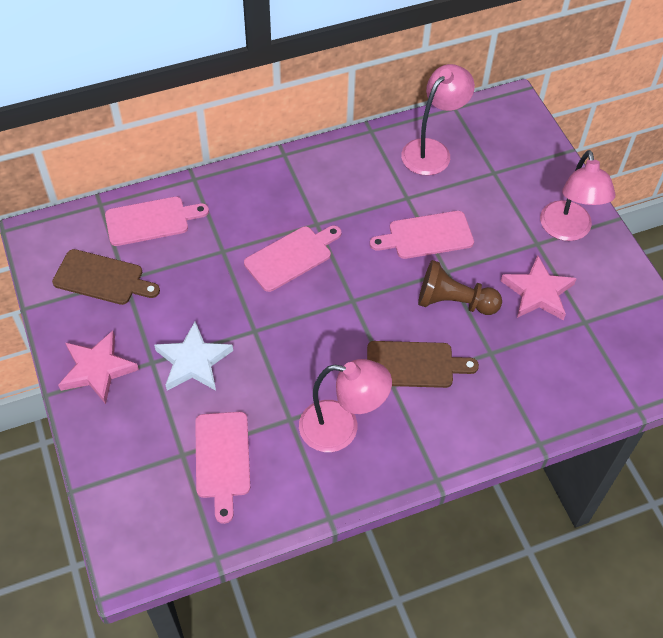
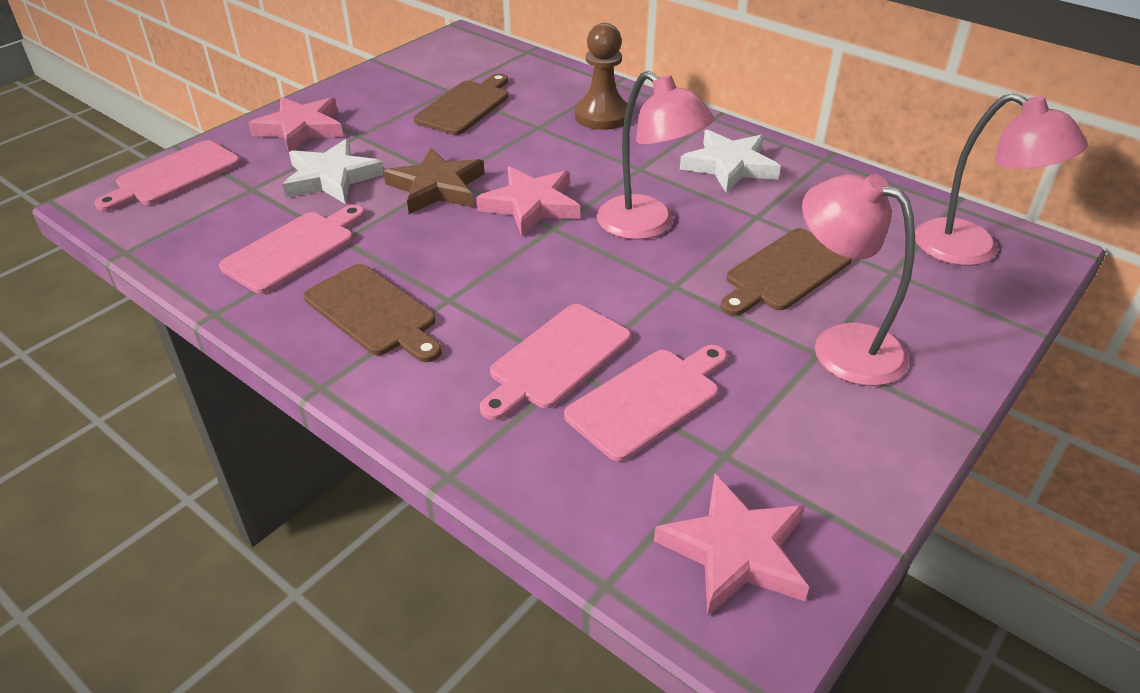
brown cutting board: 2 -> 3
brown star: 0 -> 1
pink star: 2 -> 3
white star: 1 -> 2

